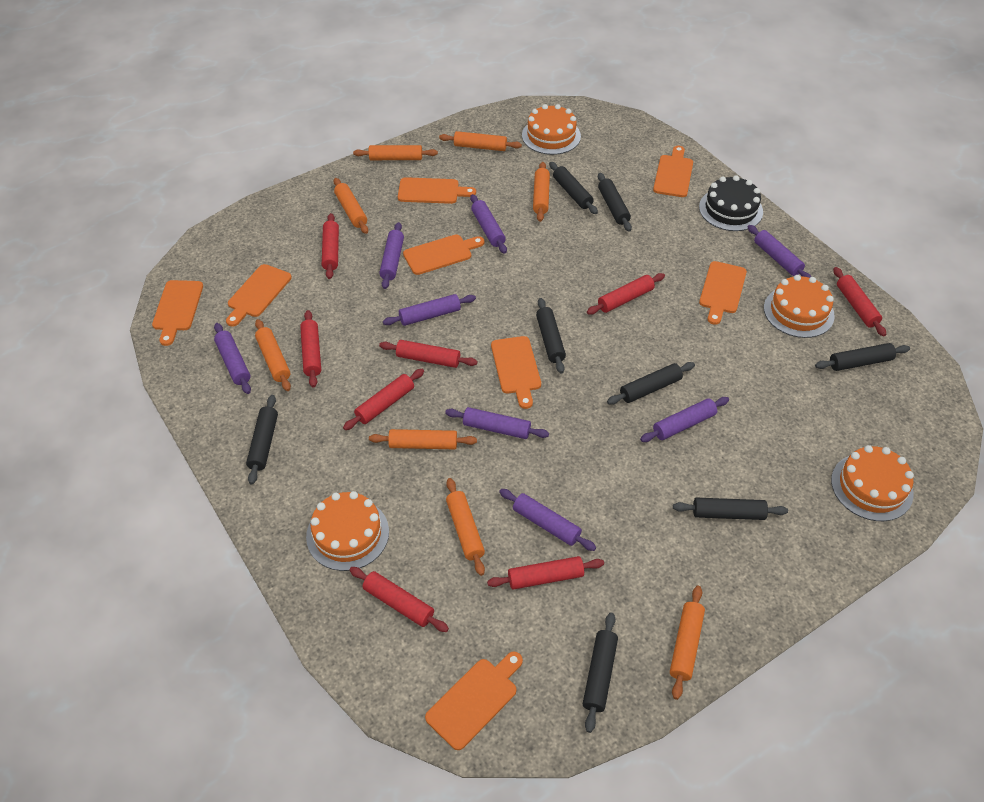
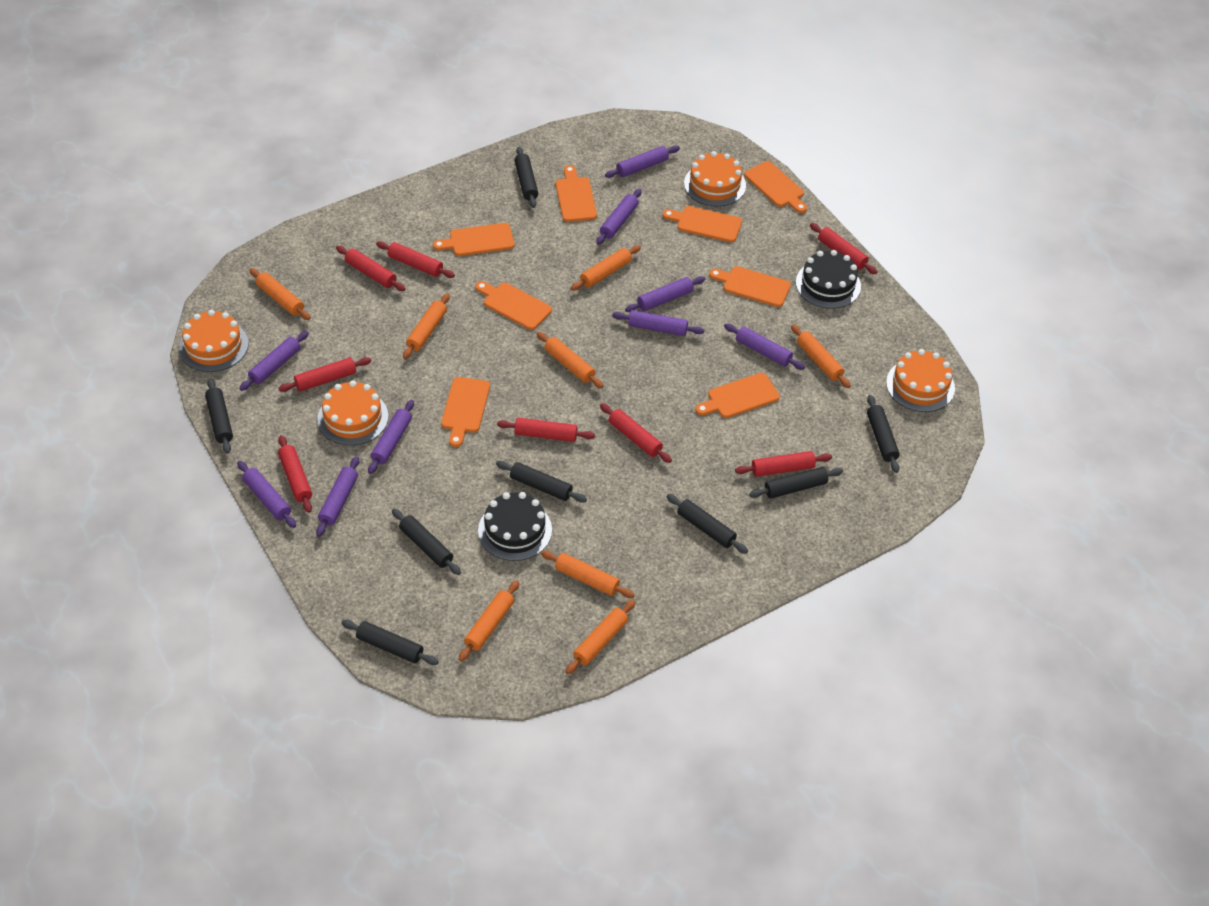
black cake: 1 -> 2
purple rolling pin: 8 -> 9

